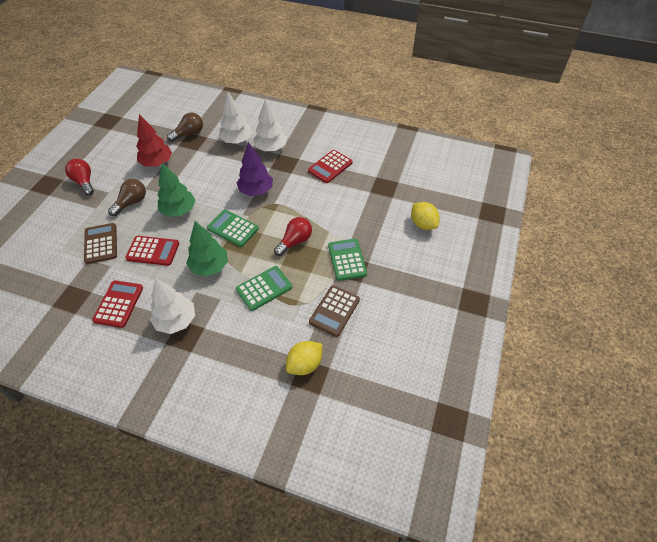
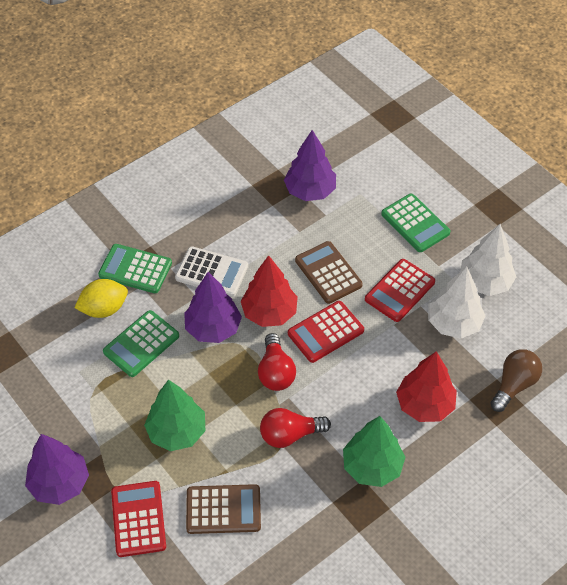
brown light bulb: 2 -> 1
purple tree: 1 -> 3
red tree: 1 -> 2
white calculator: 0 -> 1
white tree: 3 -> 2
yellow lemon: 2 -> 1

